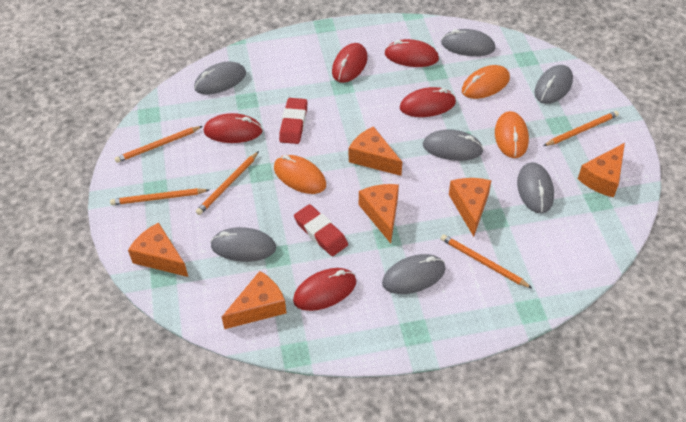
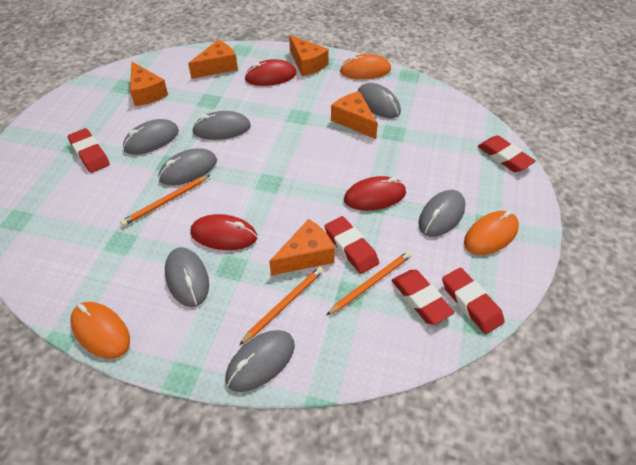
orange cheese: 6 -> 5
orange pencil: 5 -> 3
red eraser: 2 -> 5
red mouse: 5 -> 3

